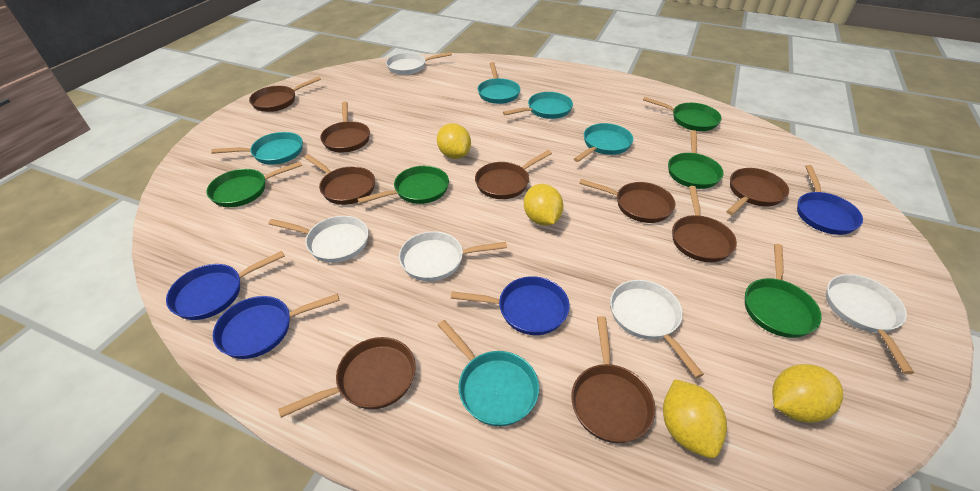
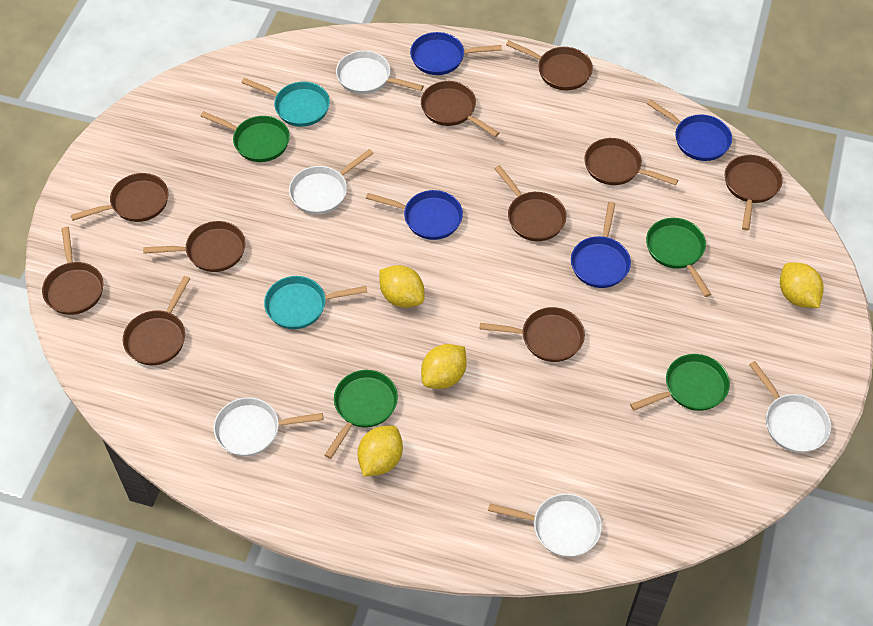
brown pan: 9 -> 10
green pan: 5 -> 4
turquoise pan: 5 -> 2

